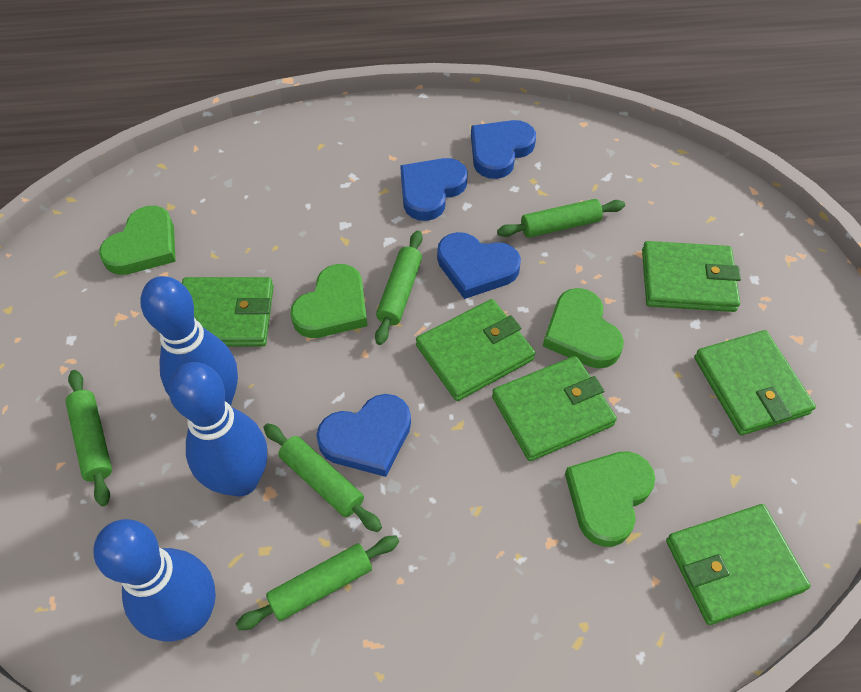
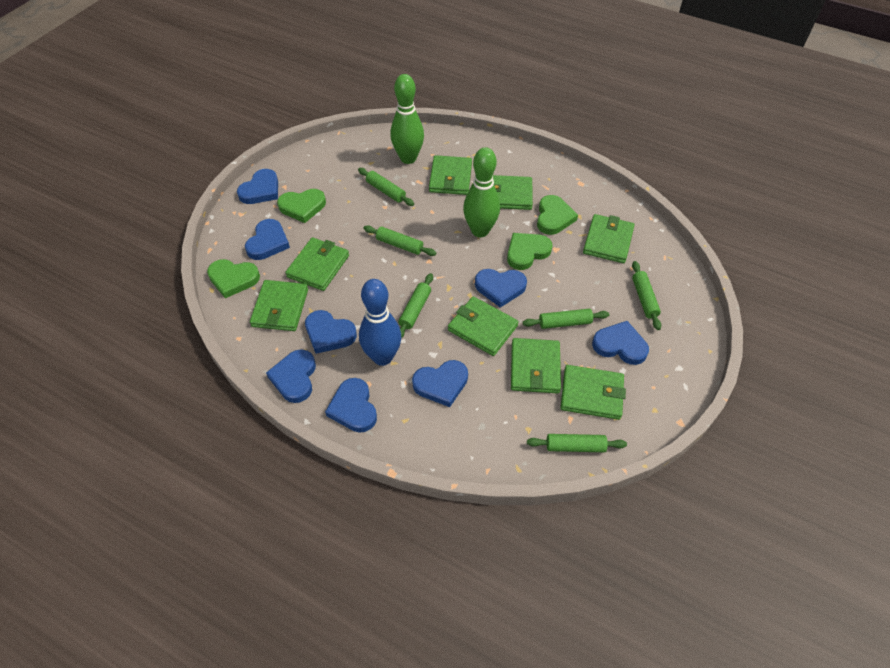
blue bowling pin: 3 -> 1
blue heart: 4 -> 8
green bowling pin: 0 -> 2
green rolling pin: 5 -> 6
green wallet: 6 -> 8

